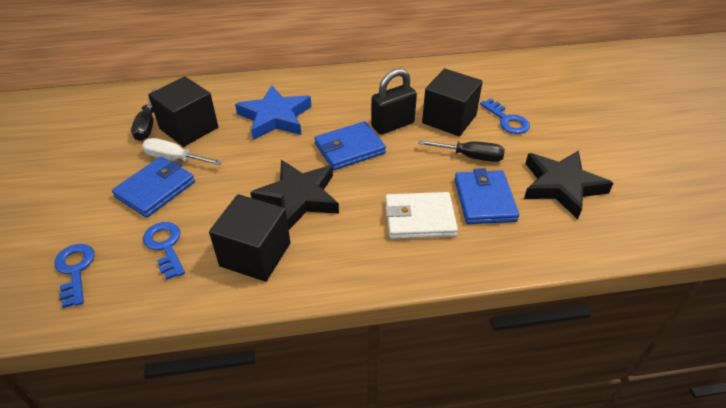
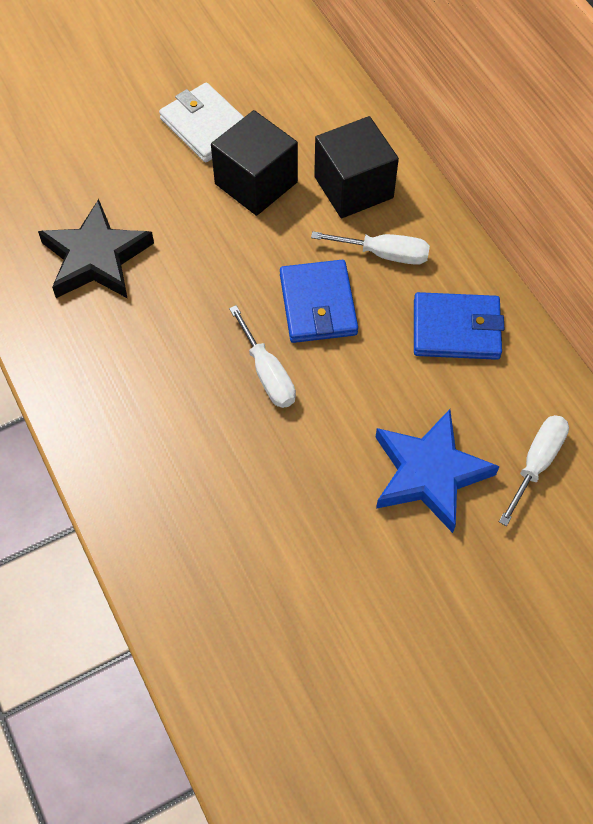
black cube: 3 -> 2
black padlock: 1 -> 0
black screwdriver: 2 -> 0
black star: 2 -> 1
blue key: 3 -> 0
blue wallet: 3 -> 2
white screwdriver: 1 -> 3

